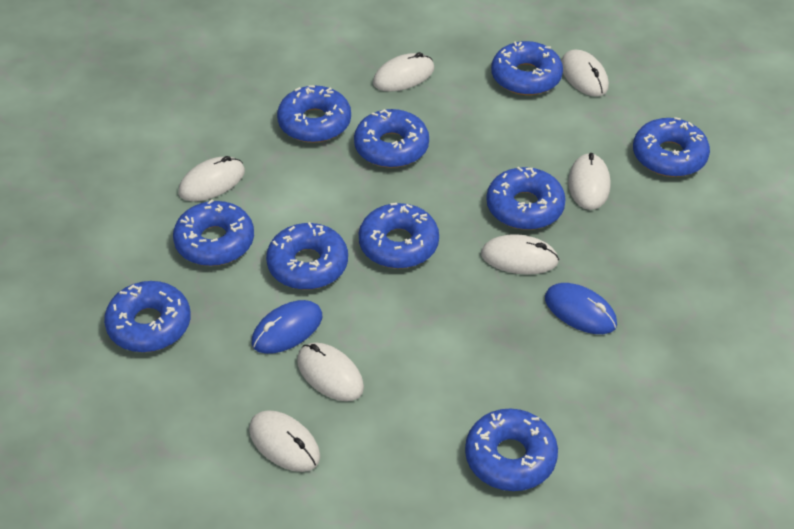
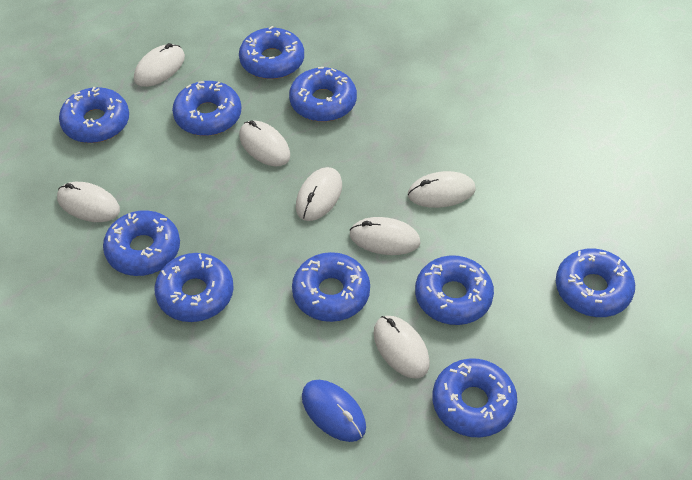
blue mouse: 2 -> 1

